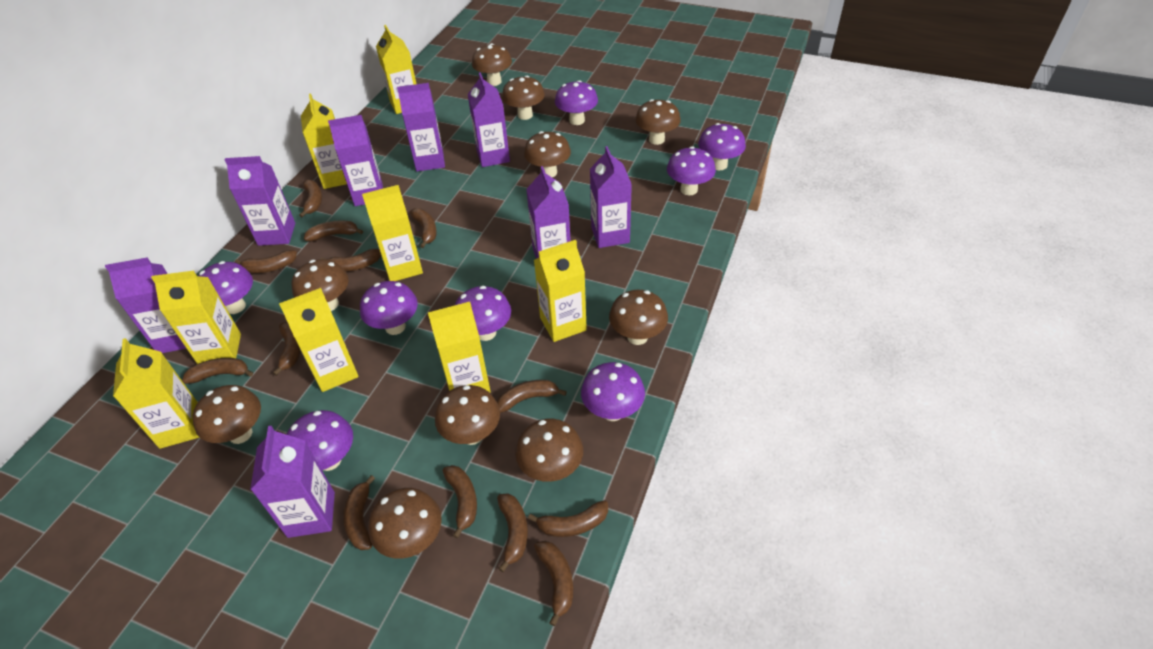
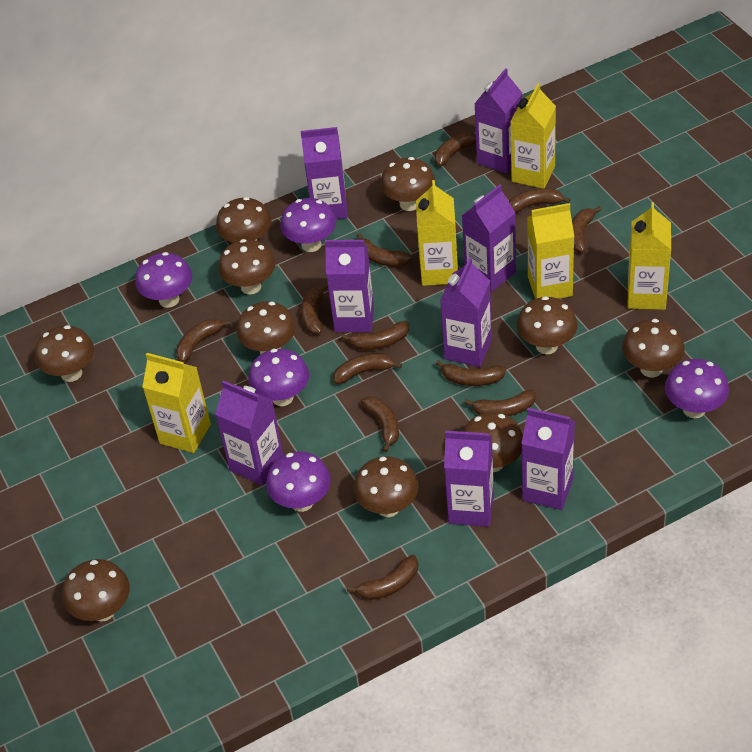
brown banana: 13 -> 12
purple mushroom: 8 -> 5
yellow carton: 8 -> 5

